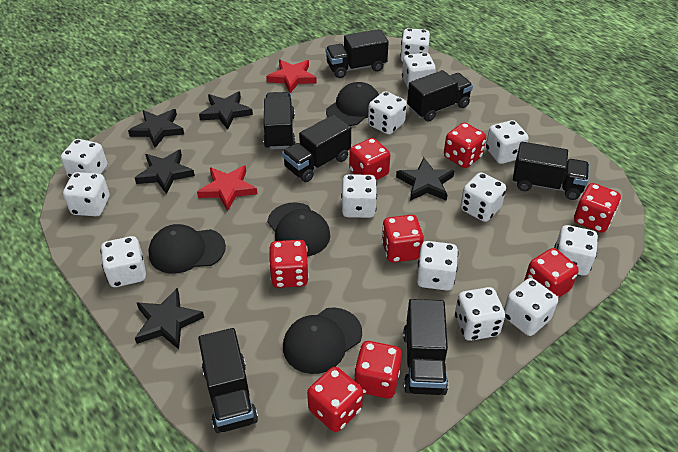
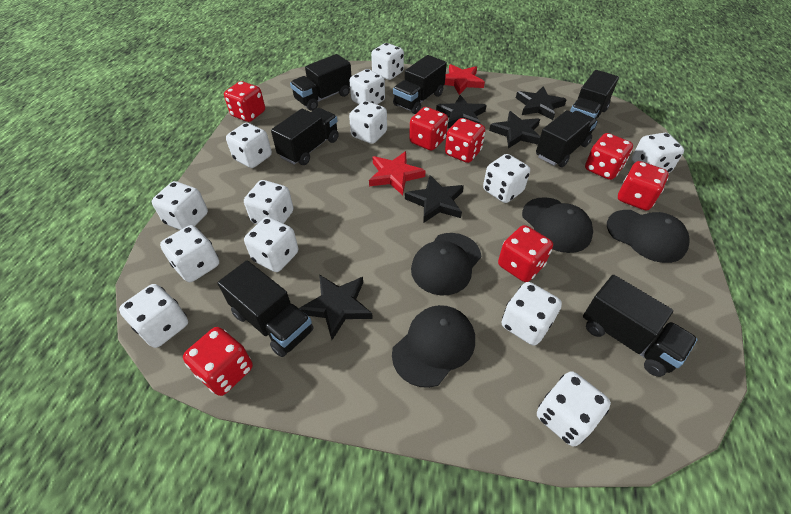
red dice: 8 -> 7

